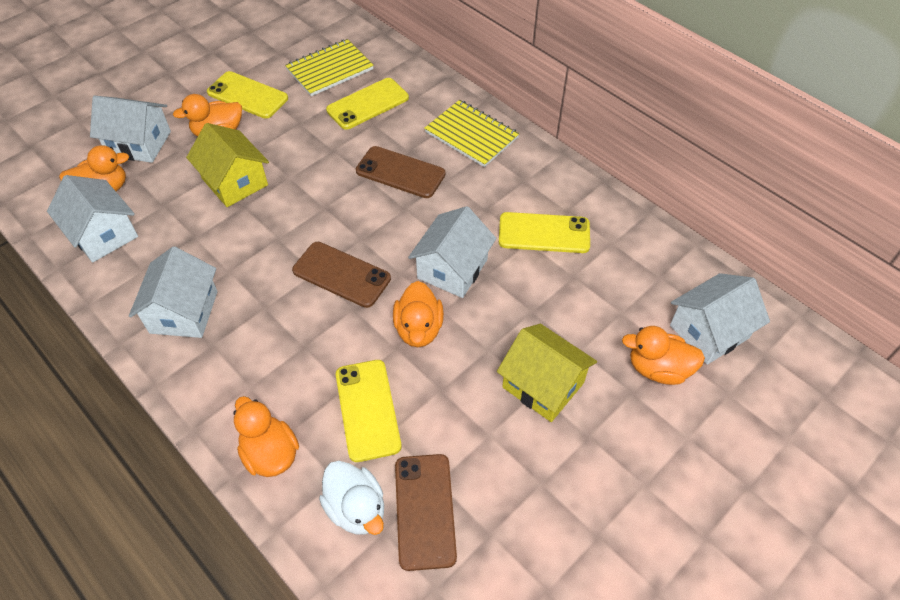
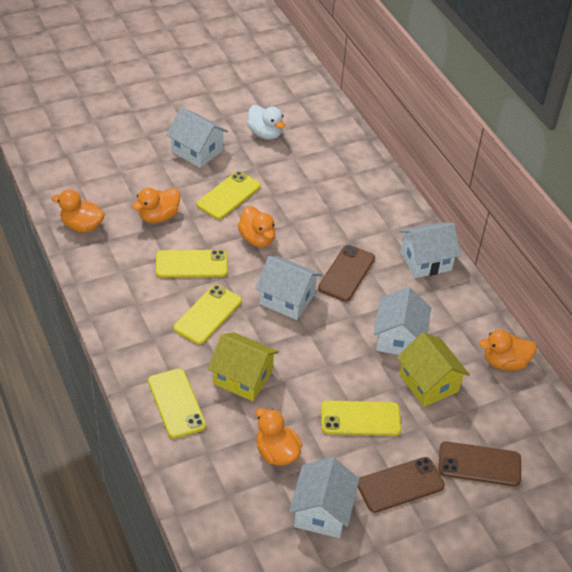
yellow notebook: 2 -> 0
yellow phone: 4 -> 5

